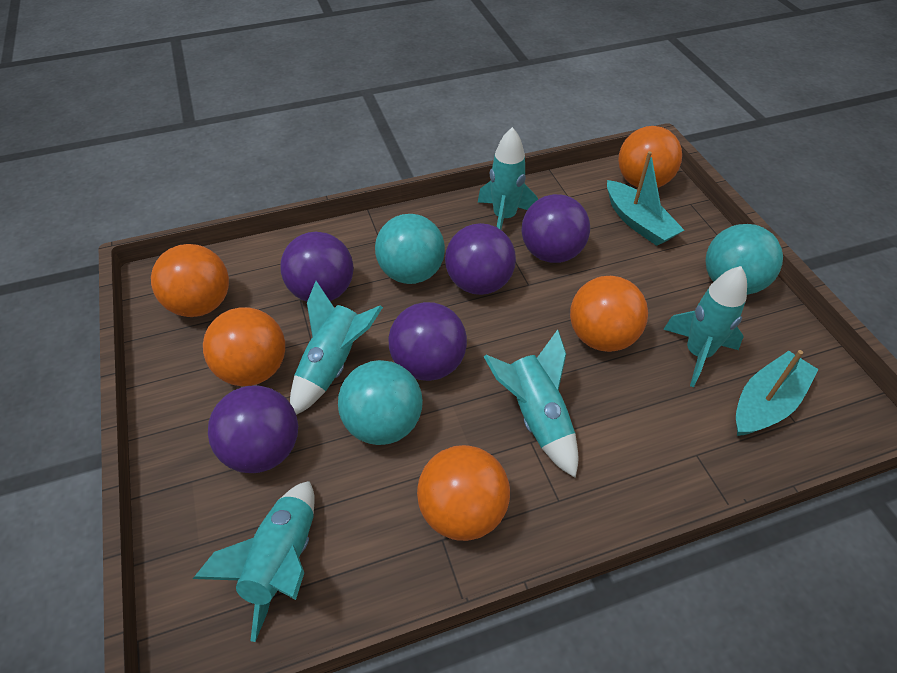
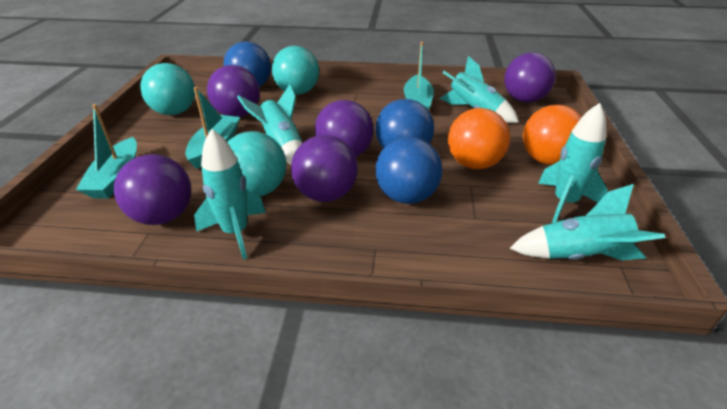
blue ball: 0 -> 3
orange ball: 5 -> 2
turquoise boat: 2 -> 3

